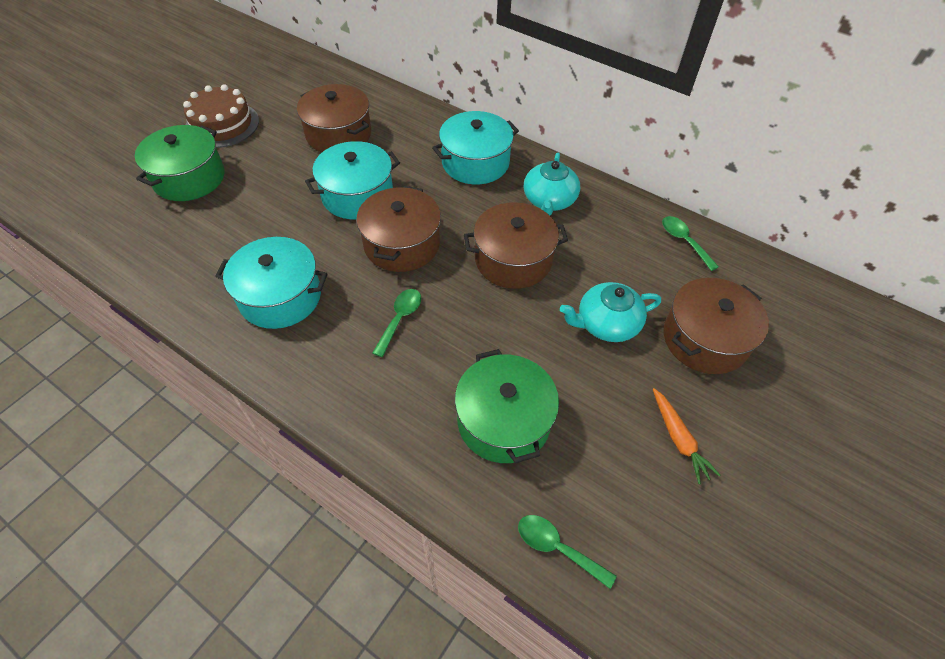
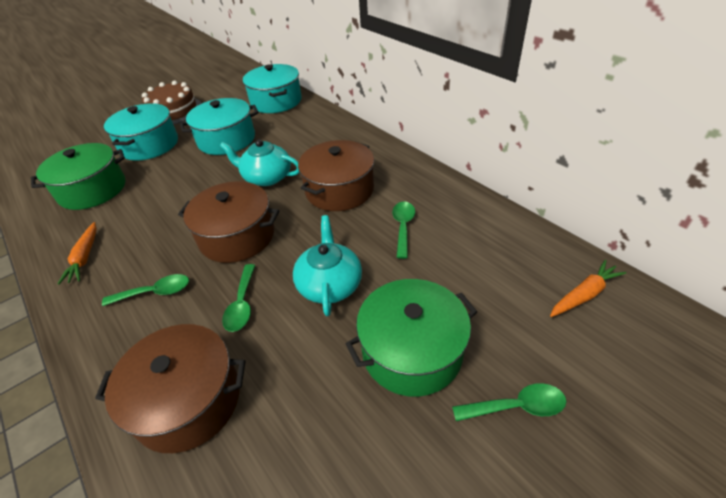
brown pot: 4 -> 3
green spoon: 3 -> 4
orange carrot: 1 -> 2

